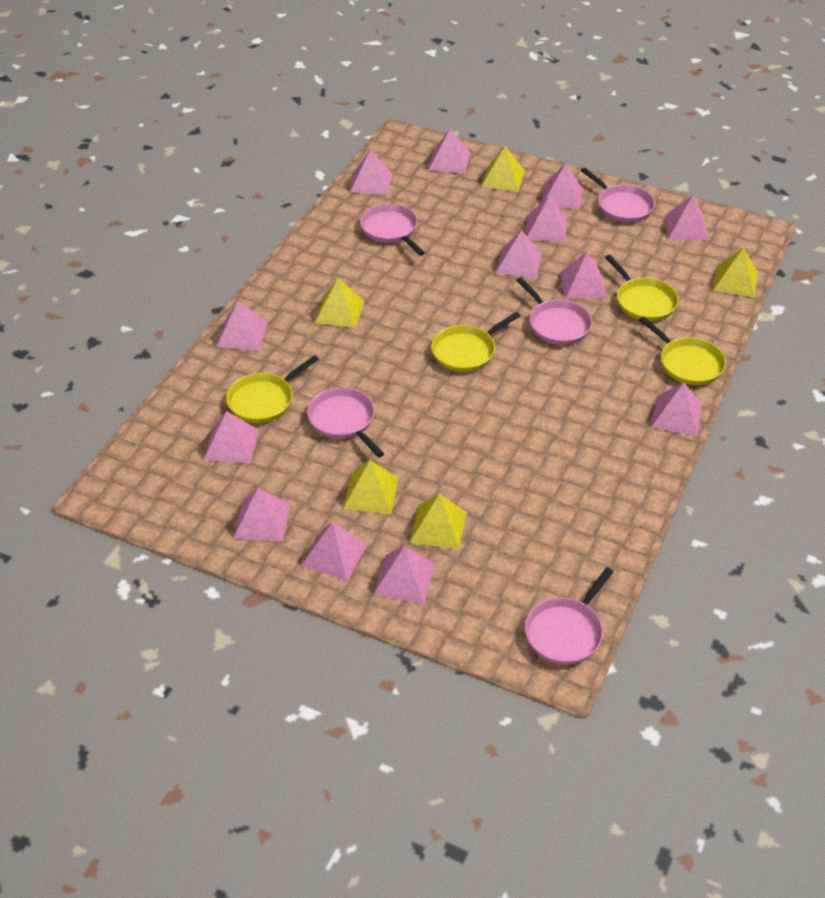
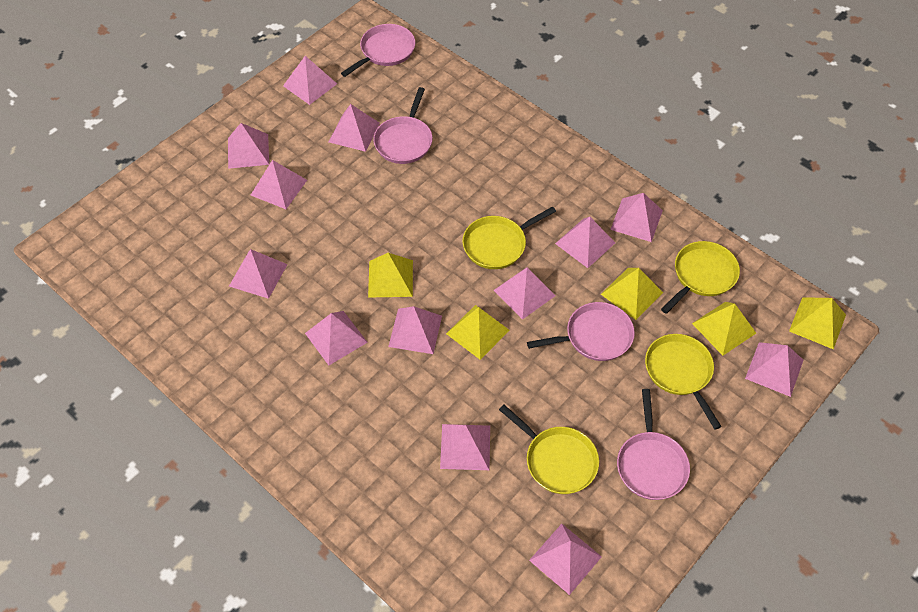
pink pan: 5 -> 4

